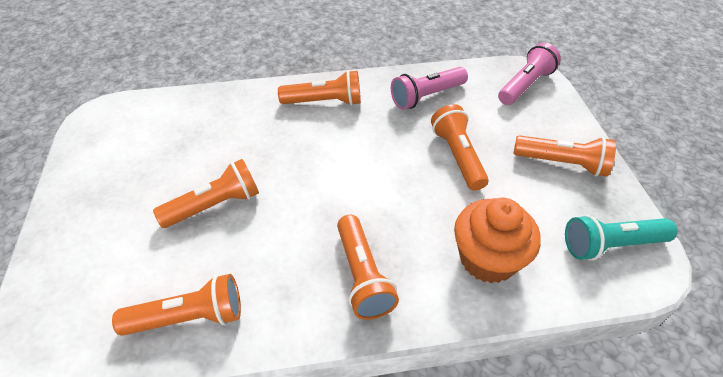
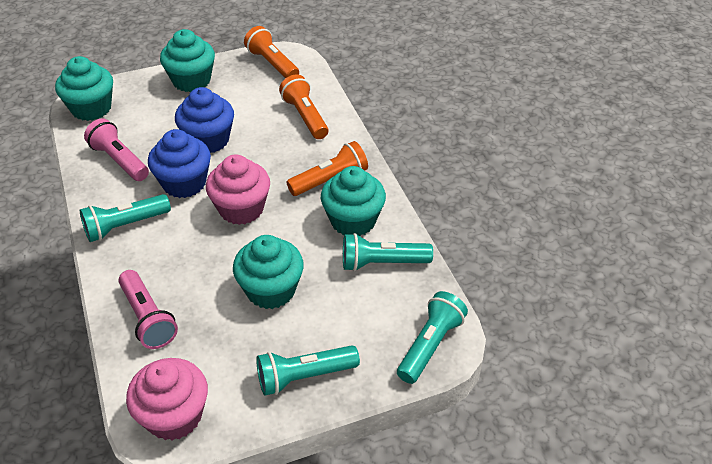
blue cupcake: 0 -> 2
orange cupcake: 1 -> 0
orange flashlight: 6 -> 3
pink cupcake: 0 -> 2
turquoise cupcake: 0 -> 4
turquoise flashlight: 1 -> 4

